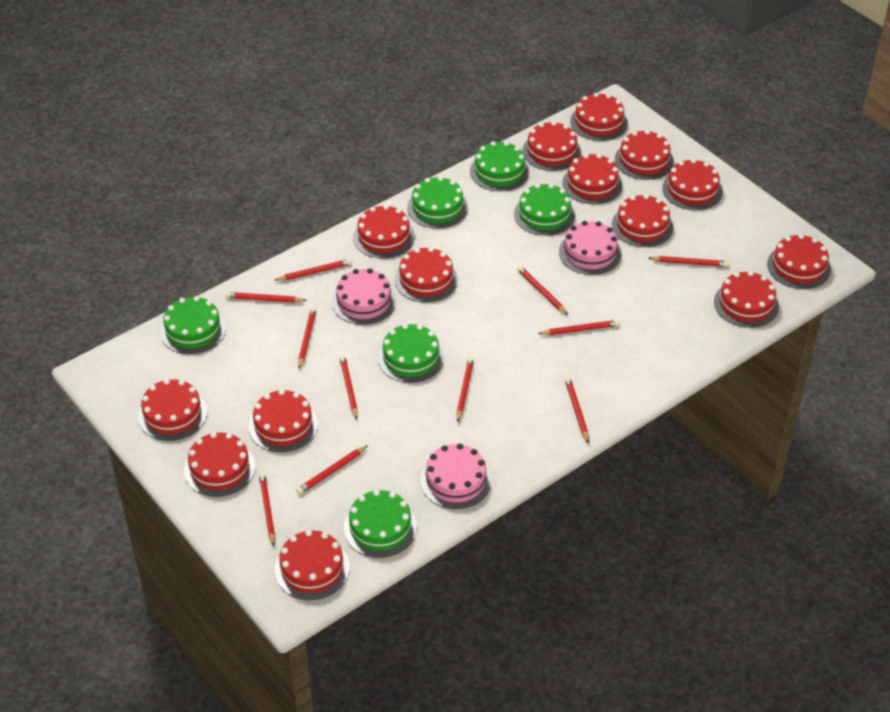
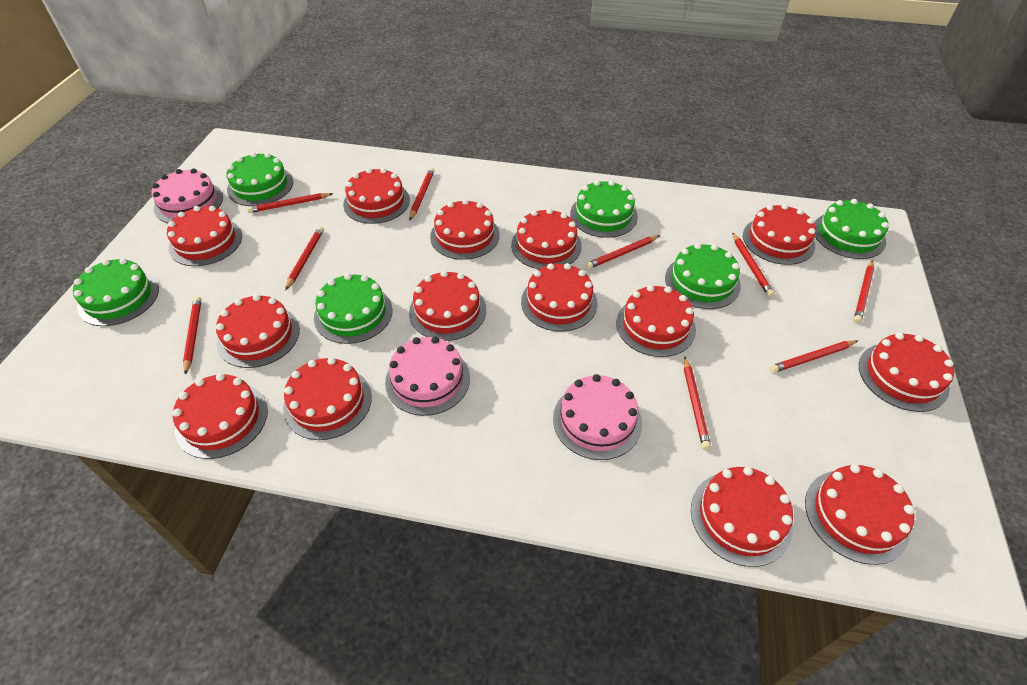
red pencil: 11 -> 9

